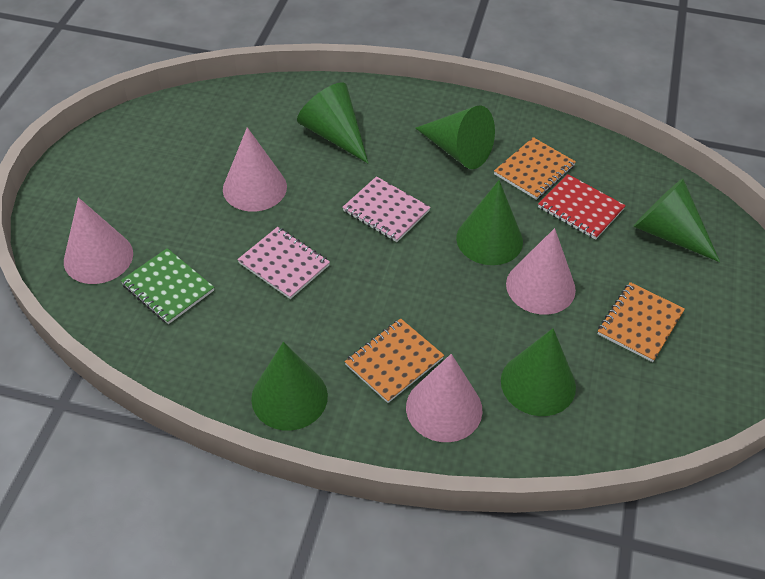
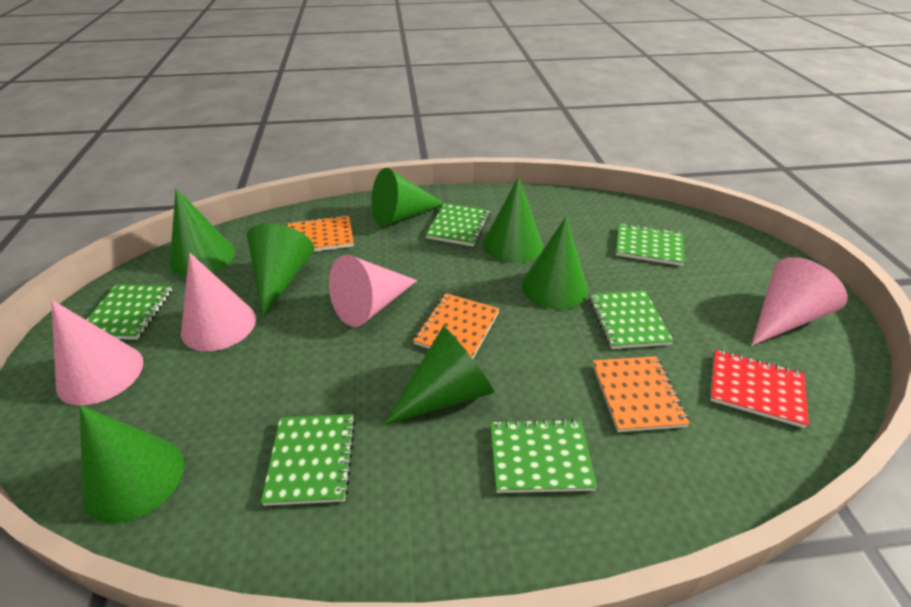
green cone: 6 -> 7
green notebook: 1 -> 6
pink notebook: 2 -> 0

